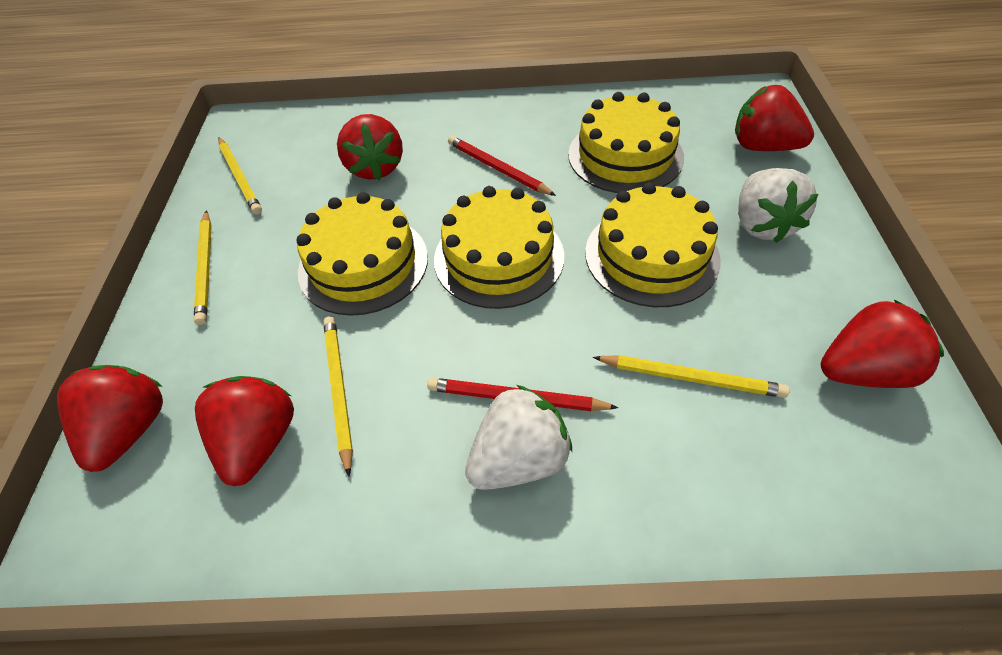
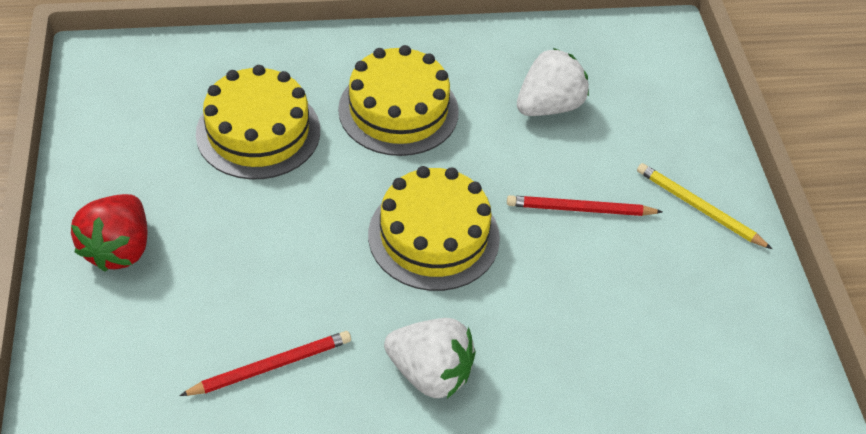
red strawberry: 5 -> 1
yellow cake: 4 -> 3
yellow pencil: 4 -> 1

